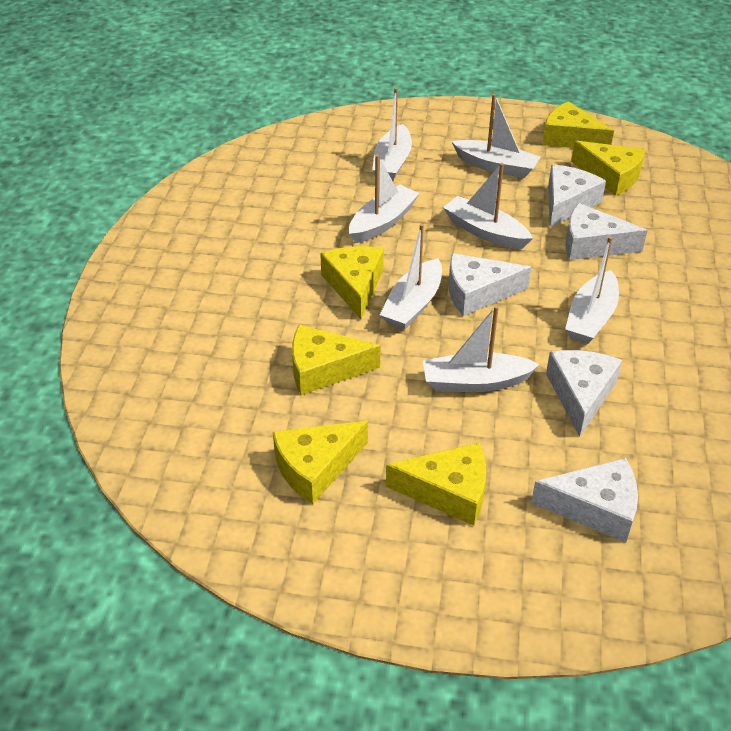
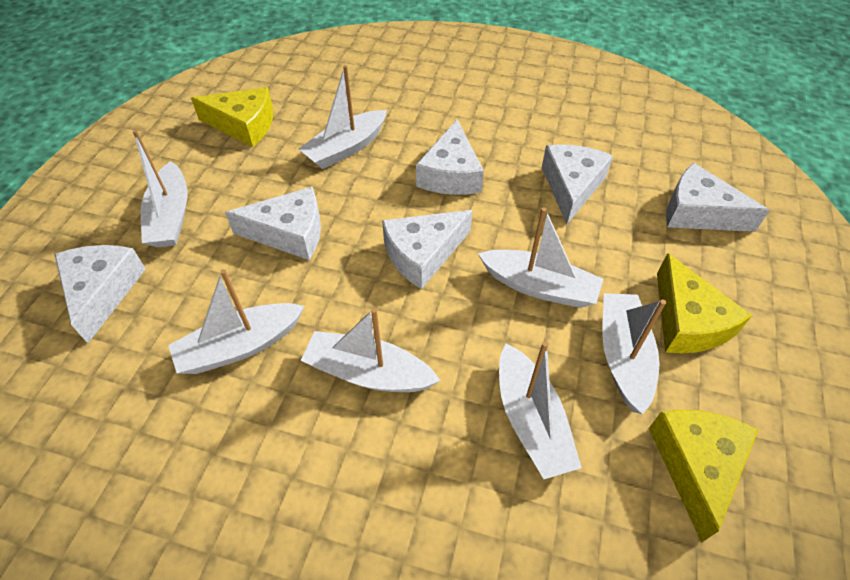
white cheese: 5 -> 6
yellow cheese: 6 -> 3

